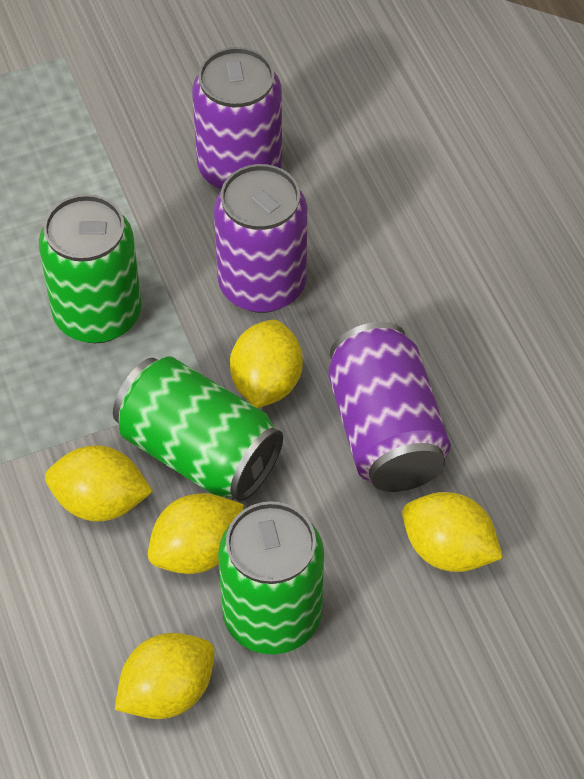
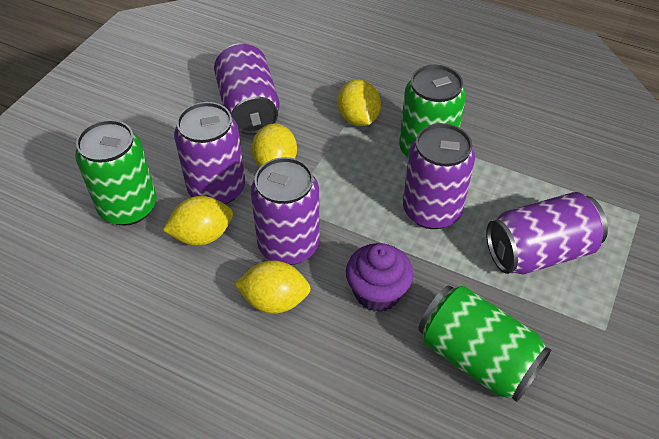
purple can: 3 -> 5
purple cupcake: 0 -> 1
yellow lemon: 5 -> 4

